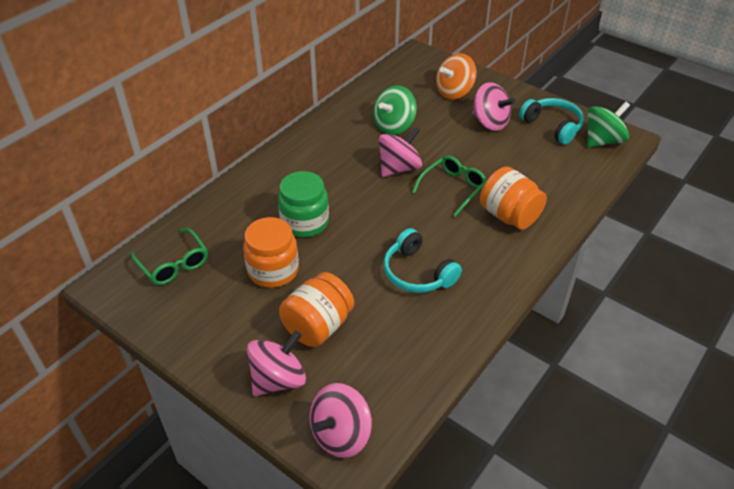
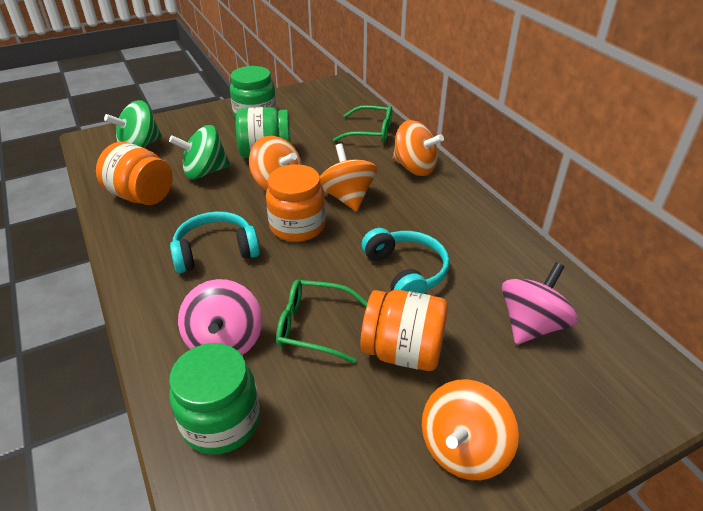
green jar: 1 -> 3
orange spinning top: 1 -> 4
pink spinning top: 4 -> 2

